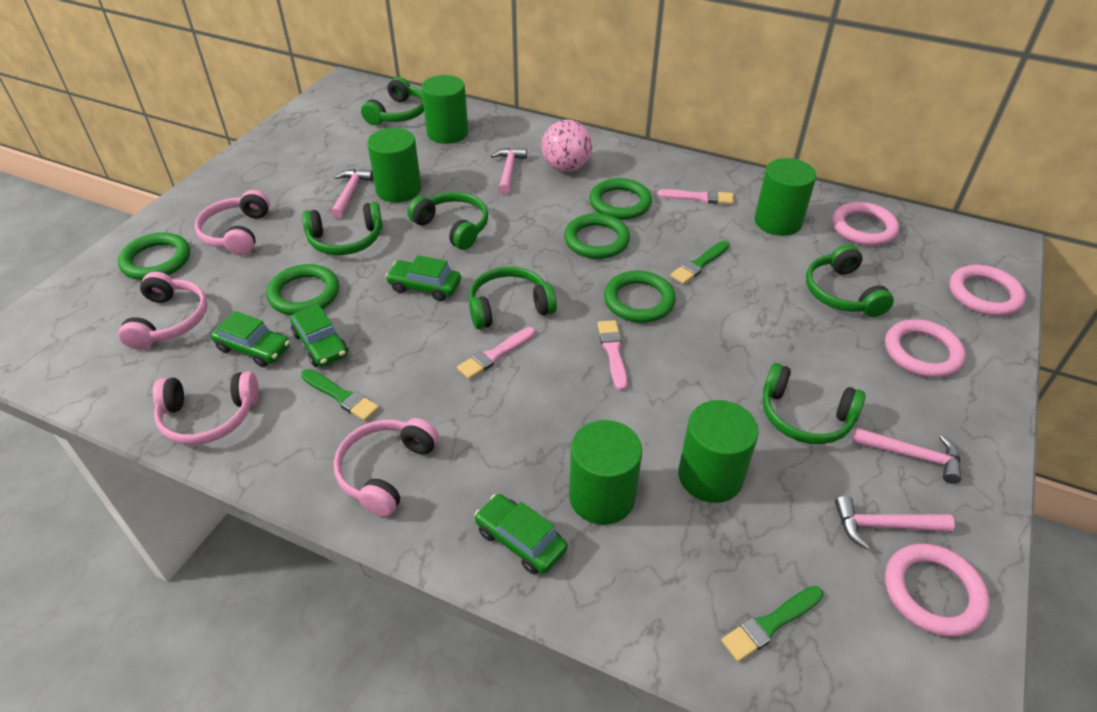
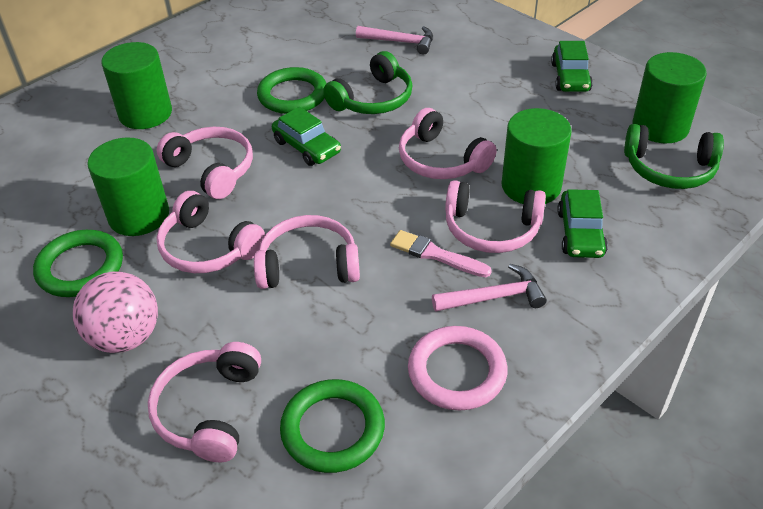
green brush: 3 -> 0
green car: 4 -> 3
green cylinder: 5 -> 4
green headphones: 6 -> 2
green ring: 5 -> 3
pink brush: 3 -> 1
pink hammer: 4 -> 2
pink headphones: 4 -> 6
pink ring: 4 -> 1

